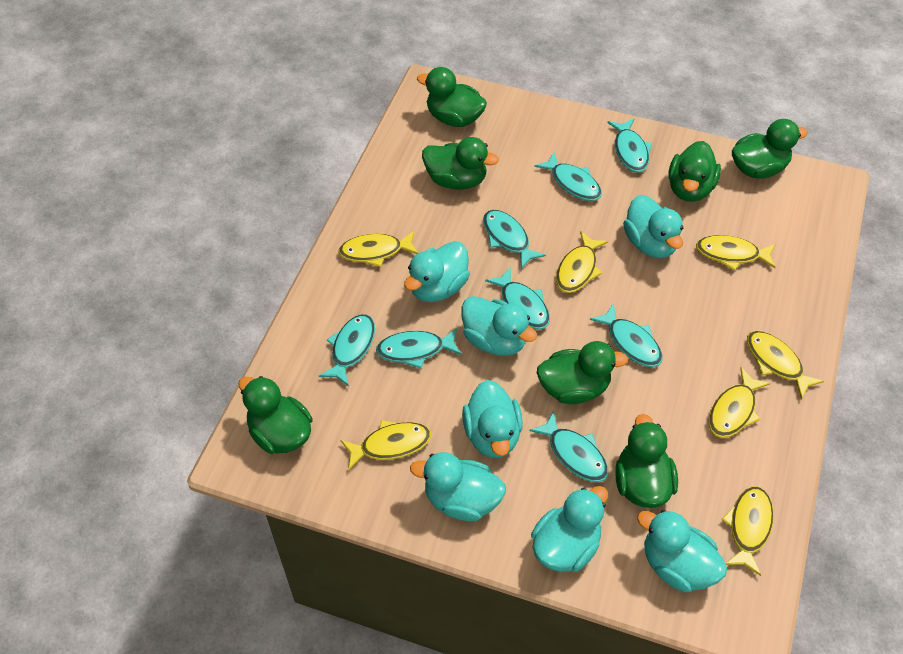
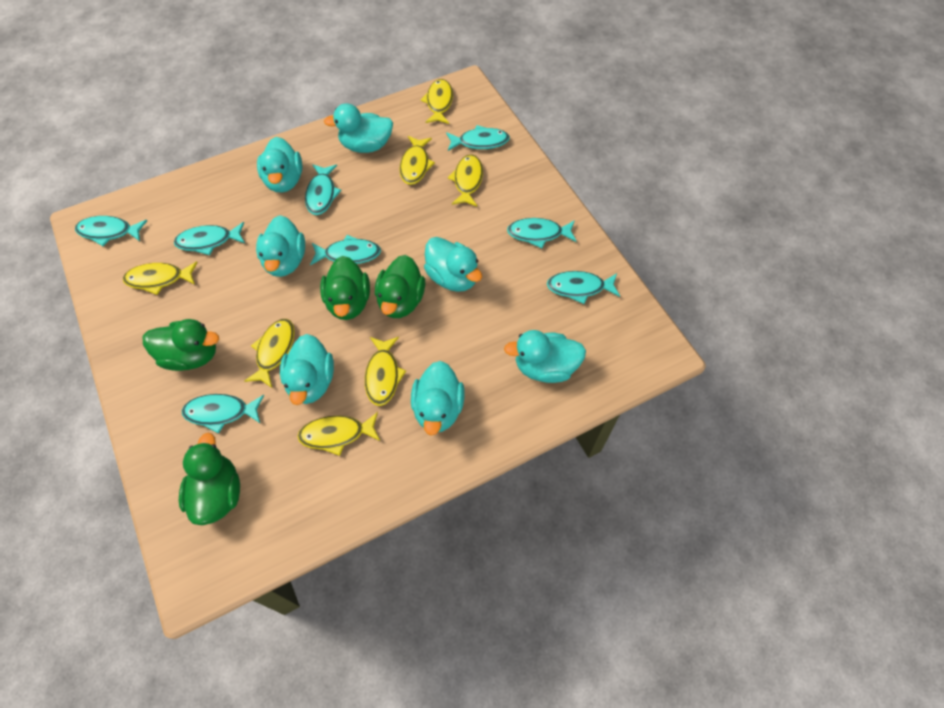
green duck: 7 -> 4

